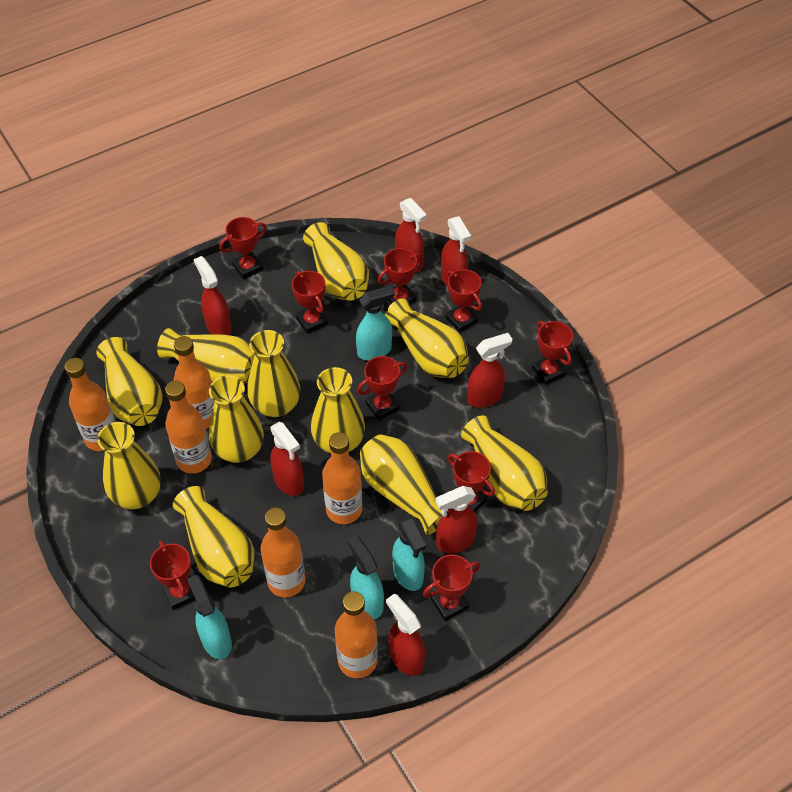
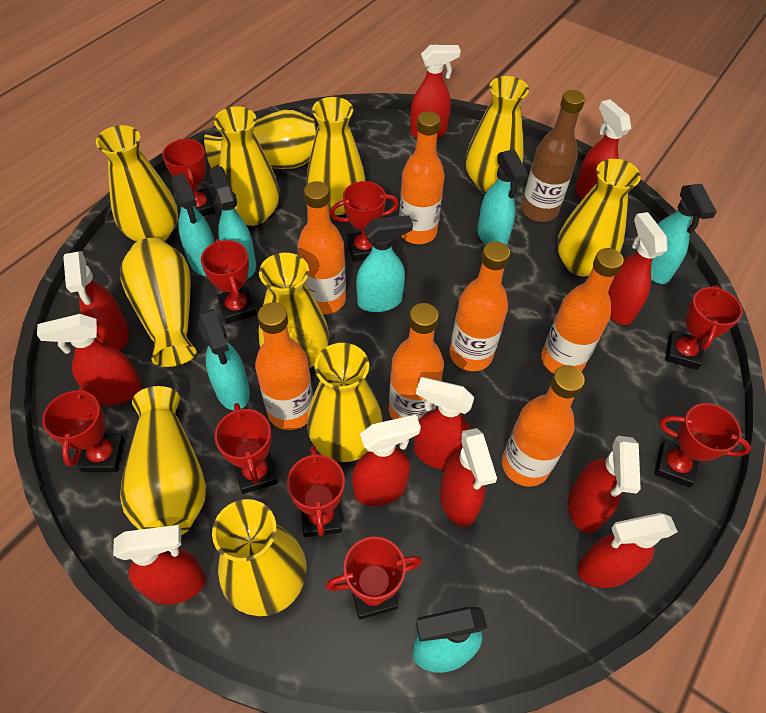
brown bottle: 0 -> 1
orange bottle: 6 -> 7
red spray bottle: 7 -> 11
turquoise spray bottle: 4 -> 7

